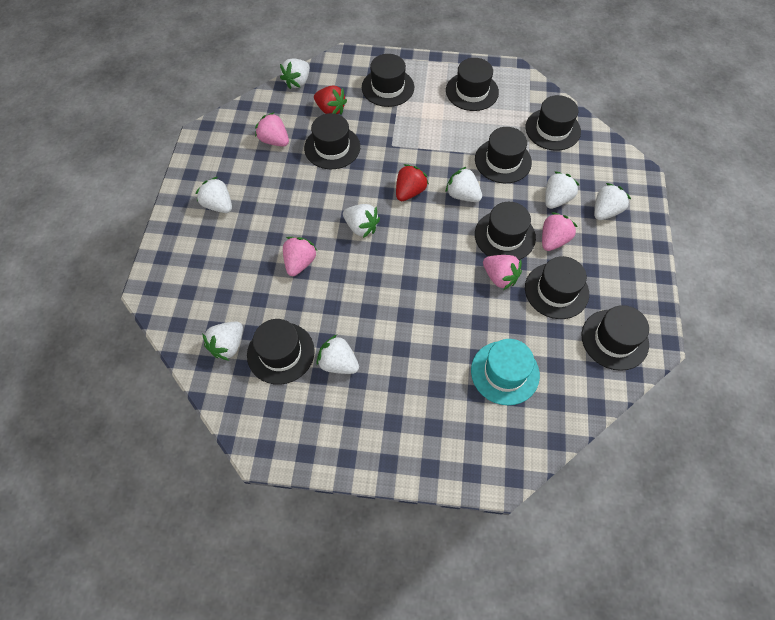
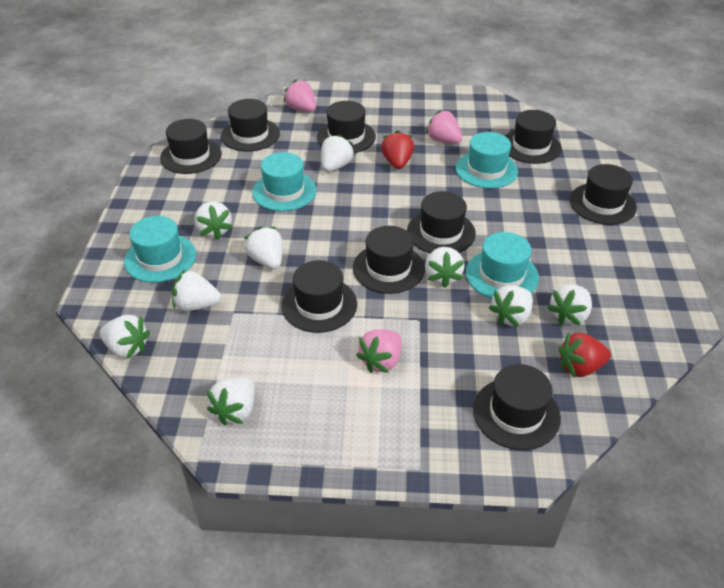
pink strawberry: 4 -> 3
turquoise hat: 1 -> 4
white strawberry: 8 -> 9

